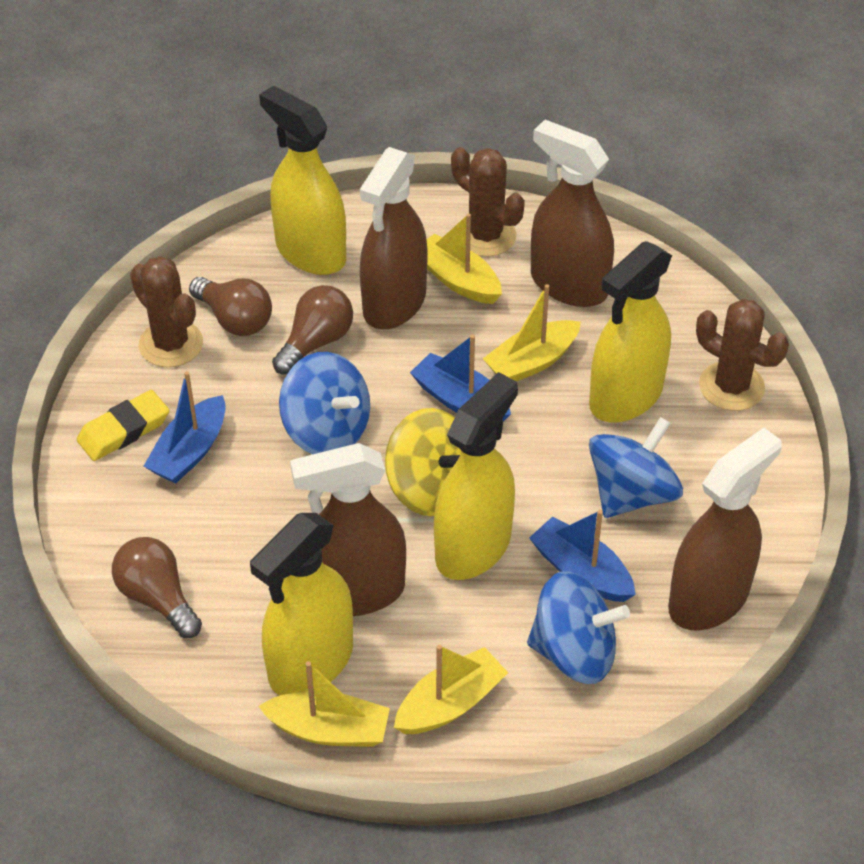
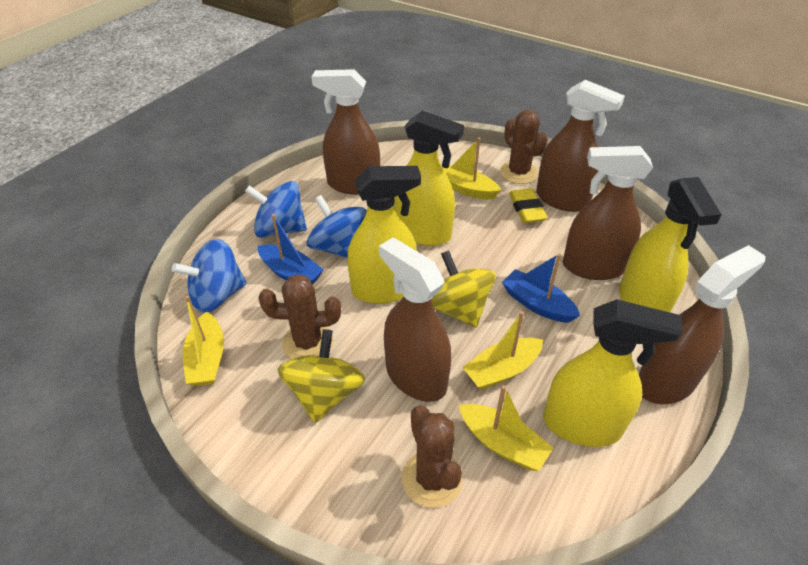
blue boat: 3 -> 2
brown light bulb: 3 -> 0
brown spray bottle: 4 -> 5
yellow spinning top: 1 -> 2

